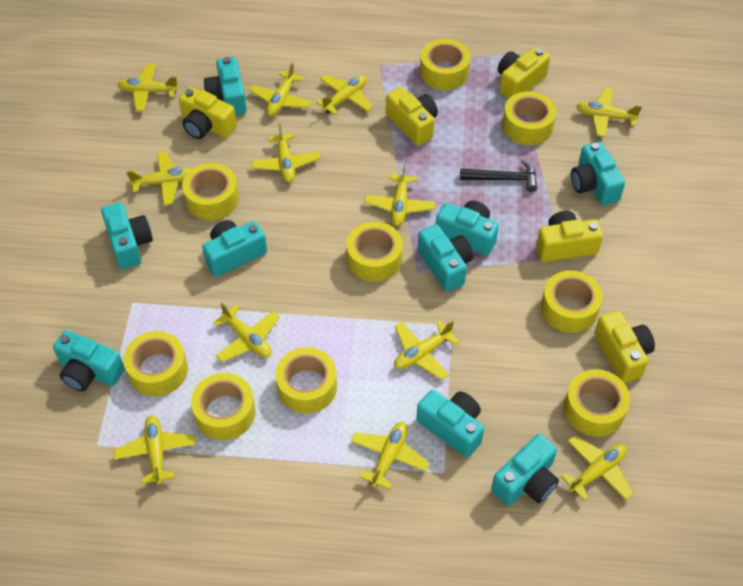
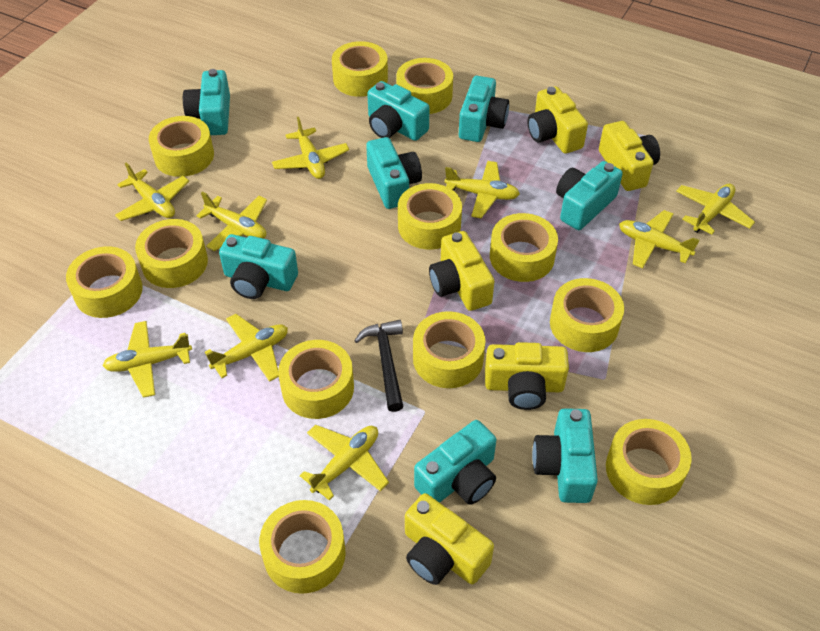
turquoise camera: 9 -> 8
yellow plane: 12 -> 9
yellow tape: 9 -> 12

